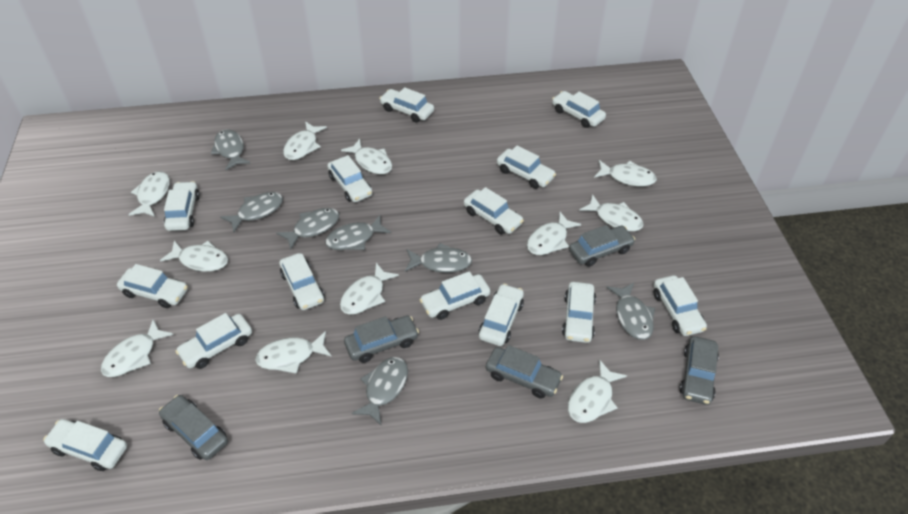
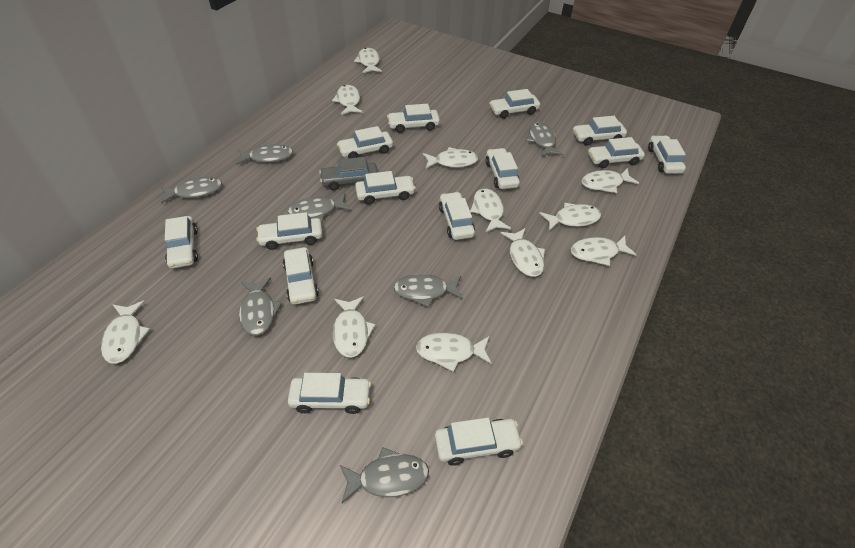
grey car: 5 -> 1

